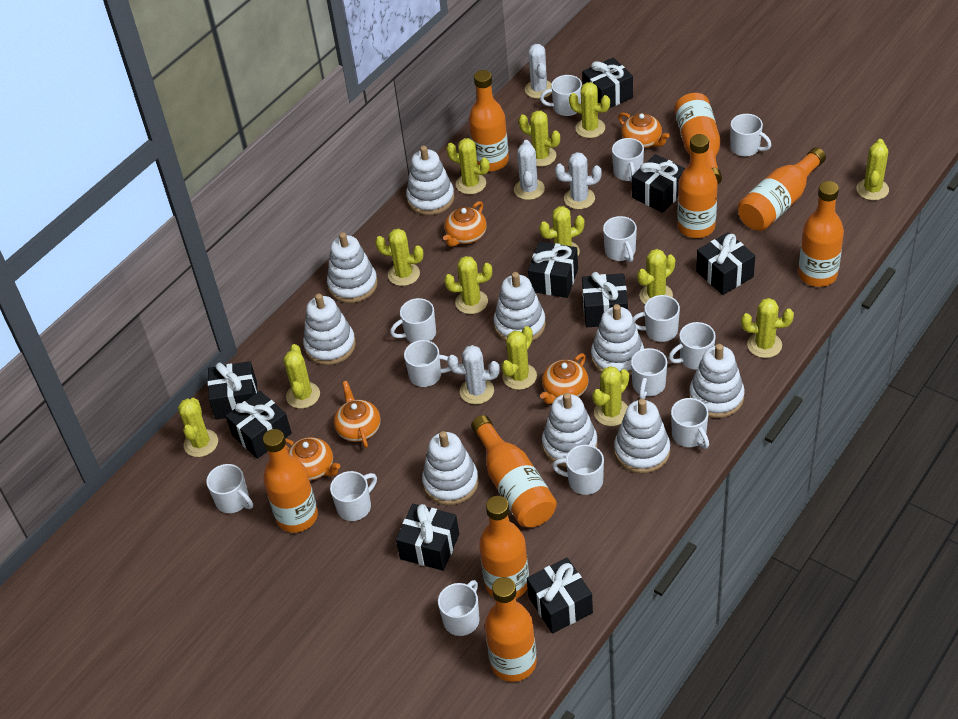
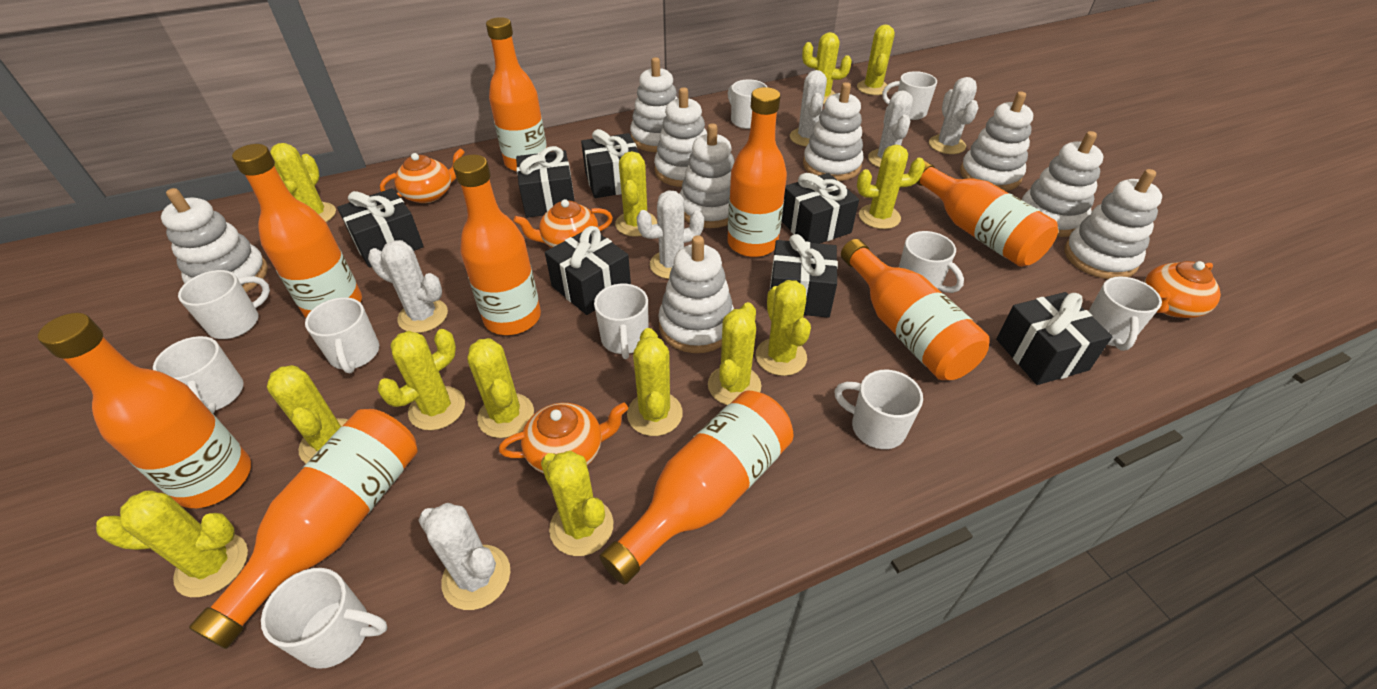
black gift: 9 -> 7
orange teapot: 5 -> 4
white cactus: 4 -> 6
white mug: 14 -> 10

